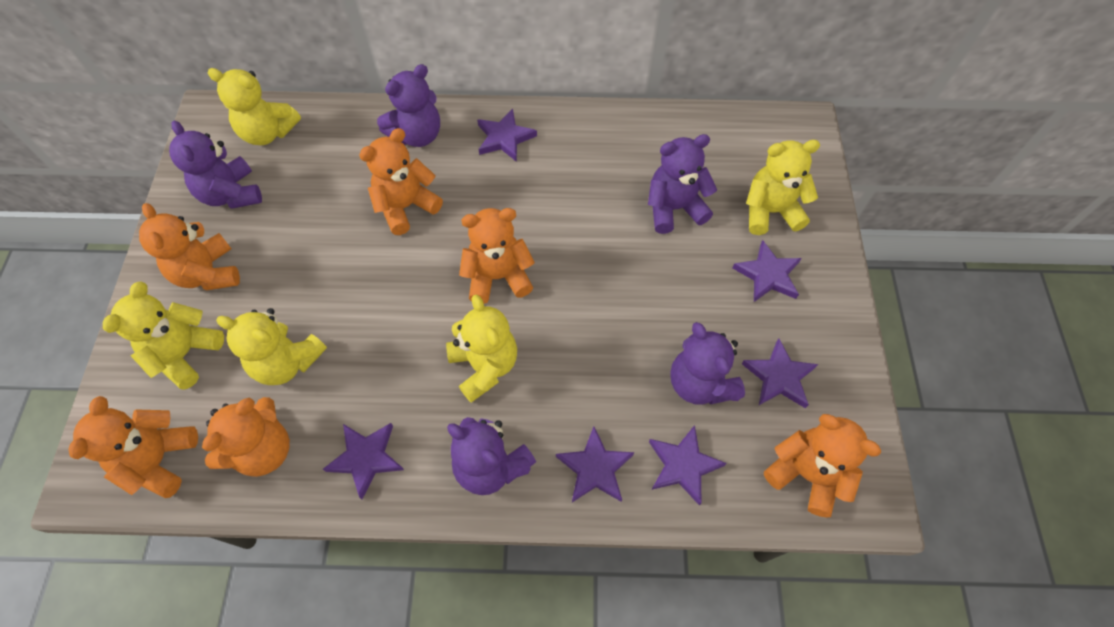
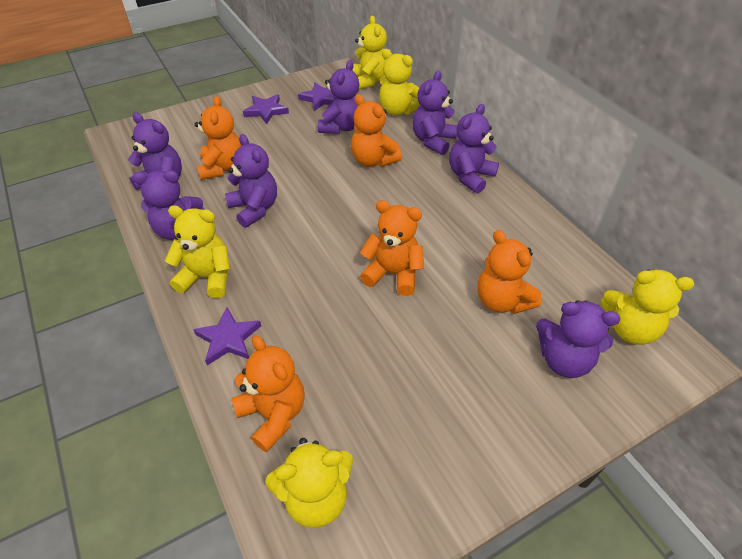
orange teddy bear: 6 -> 5
purple star: 6 -> 3
purple teddy bear: 5 -> 7

